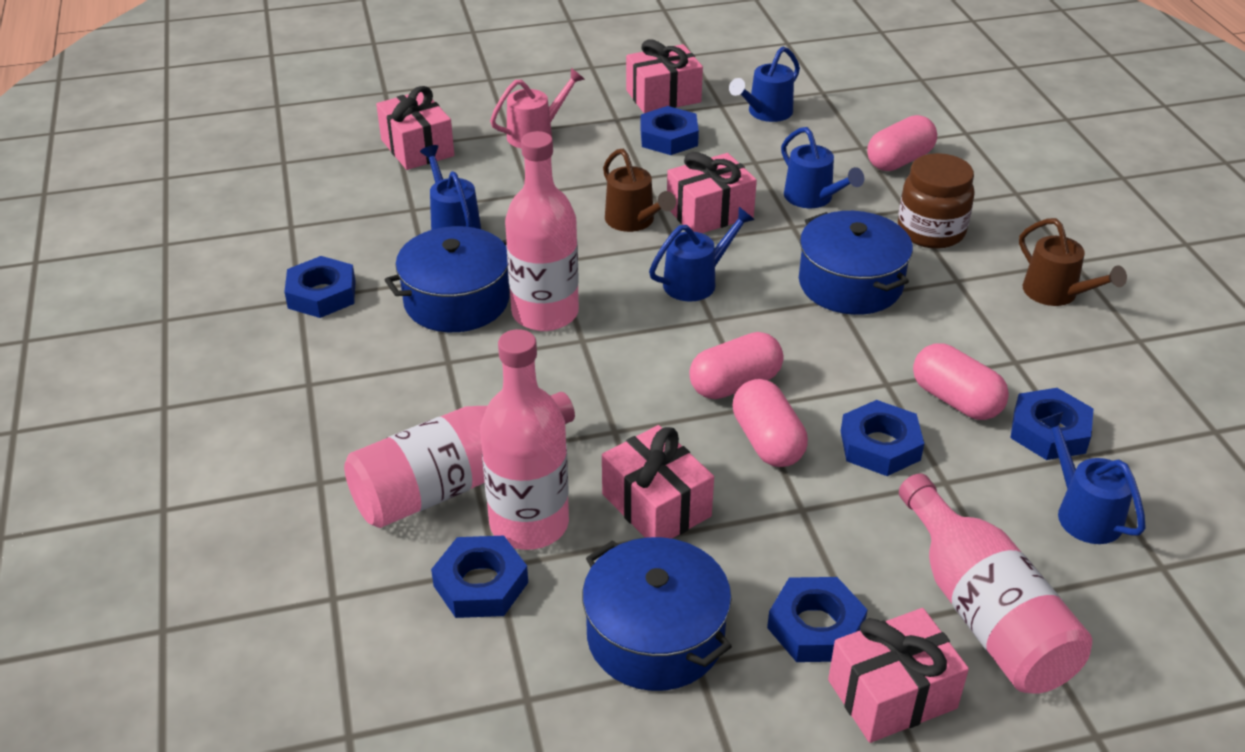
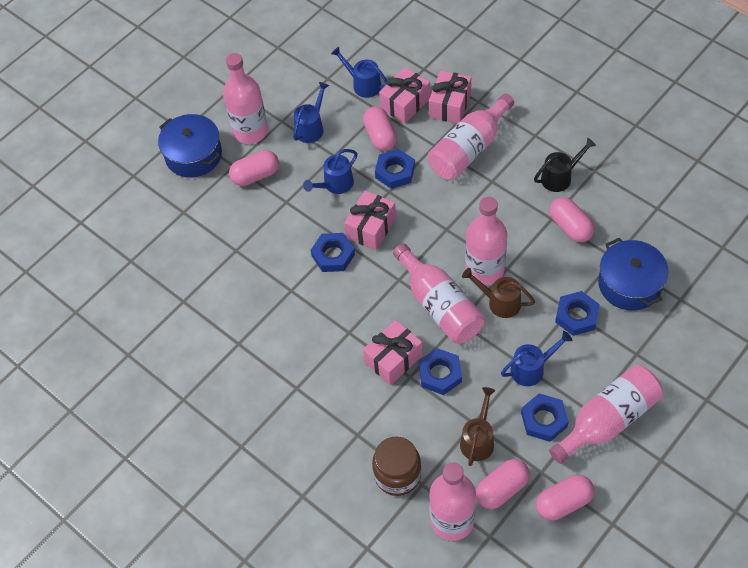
black watering can: 0 -> 1
blue nut: 6 -> 5
blue pot: 3 -> 2
blue watering can: 5 -> 4
pink bottle: 4 -> 6
pink capsule: 4 -> 5
pink gift: 5 -> 4
pink watering can: 1 -> 0

